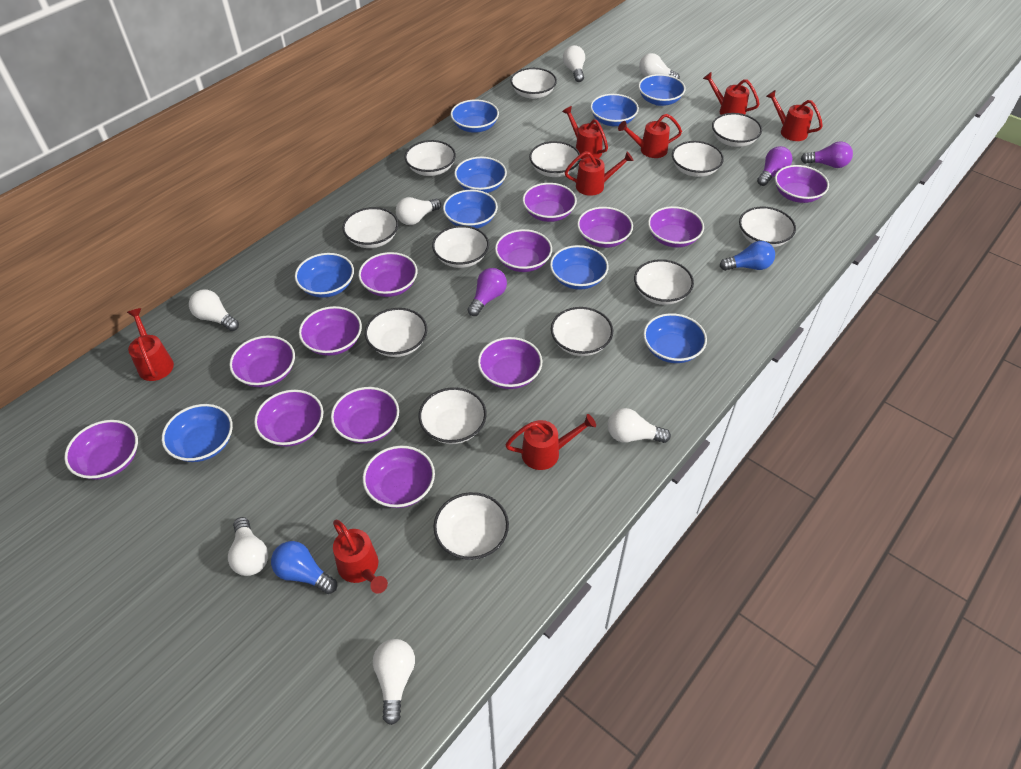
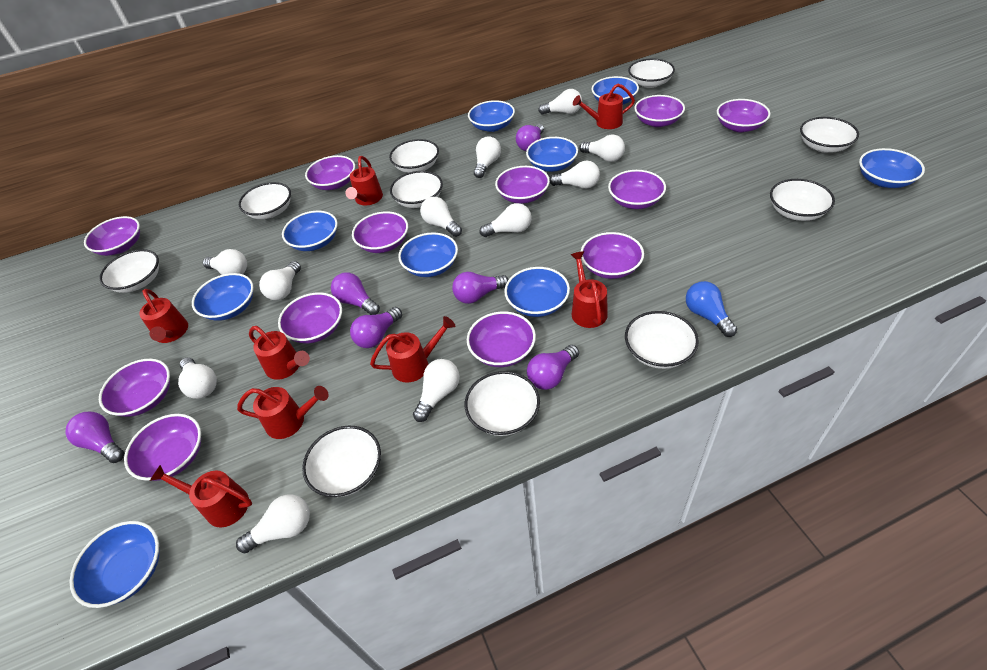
blue light bulb: 2 -> 1
purple bowl: 13 -> 12
purple light bulb: 3 -> 6
white bowl: 13 -> 10
white light bulb: 7 -> 11

